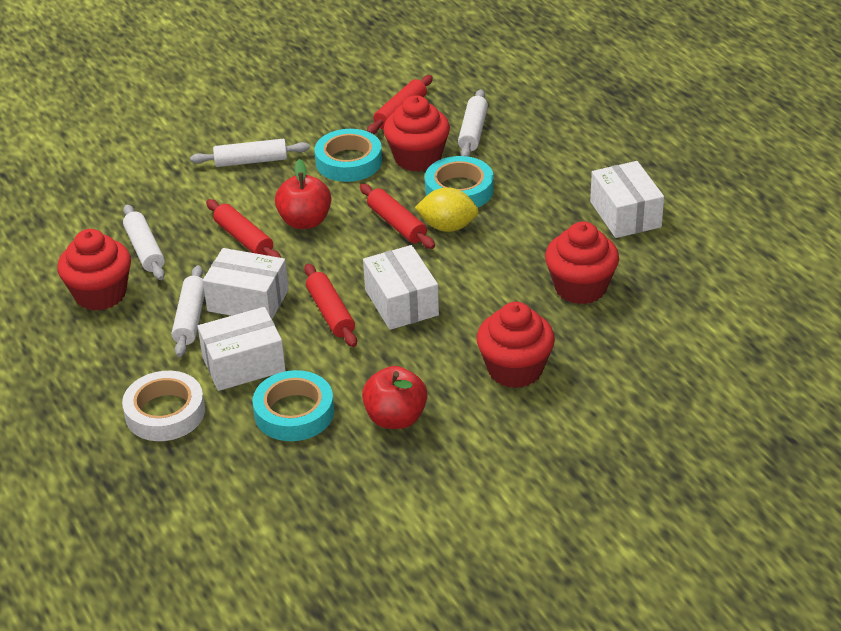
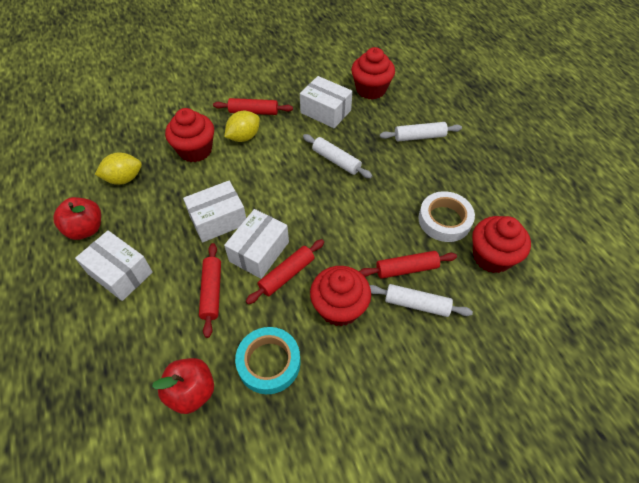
turquoise tape: 3 -> 1
white rolling pin: 4 -> 3
yellow lemon: 1 -> 2

